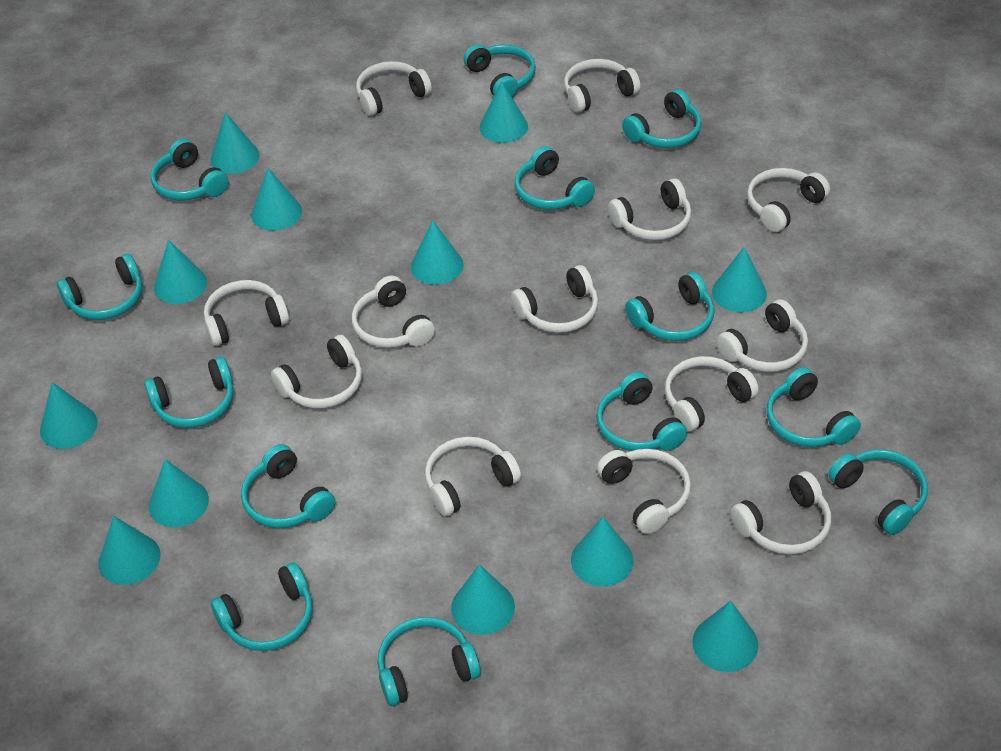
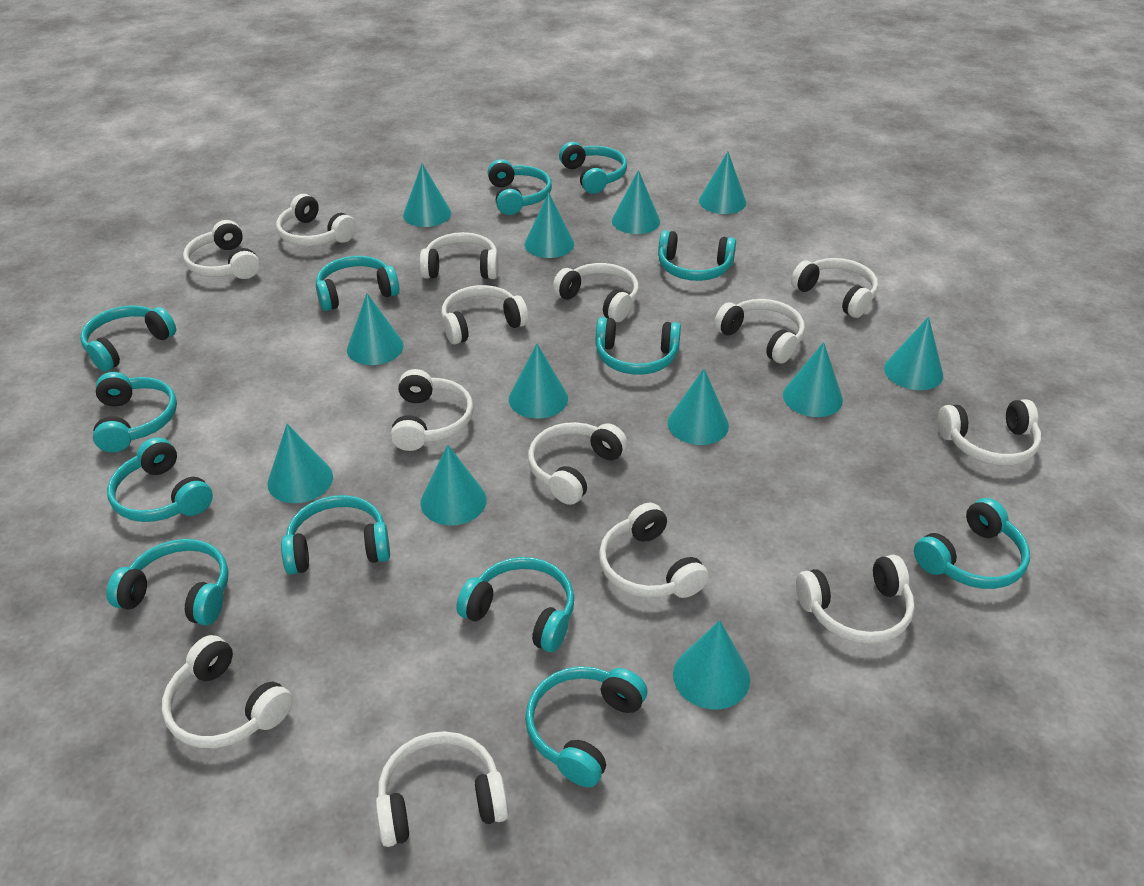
white headphones: 13 -> 14

